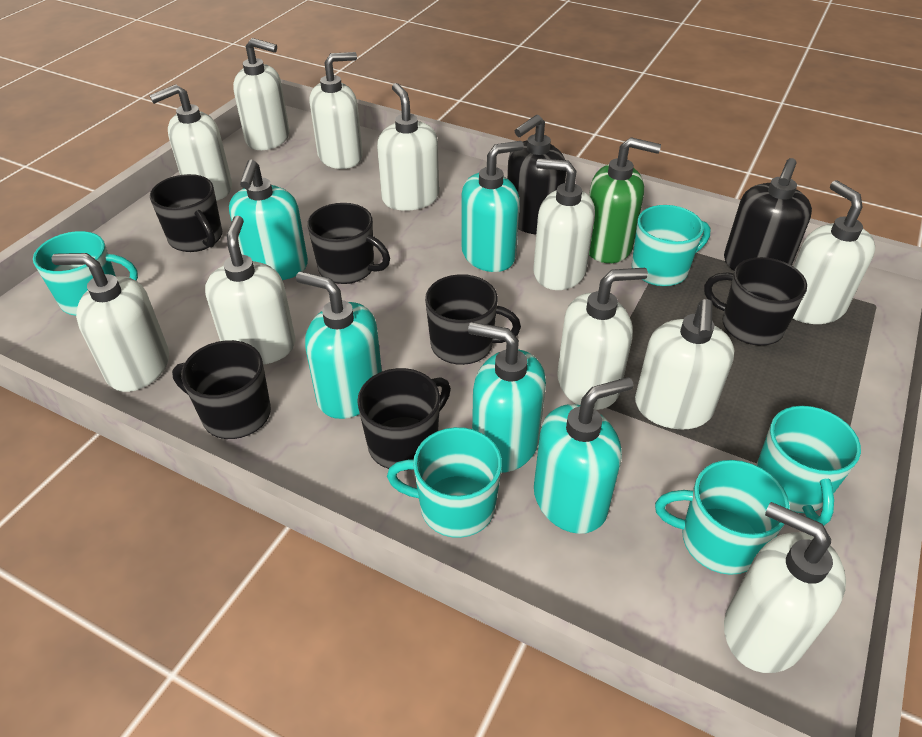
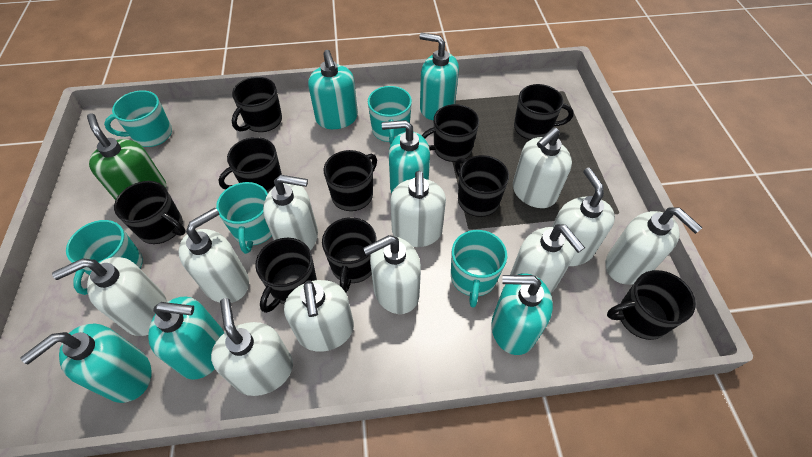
black mug: 6 -> 10
black soap dispenser: 2 -> 0
turquoise soap dispenser: 5 -> 6

